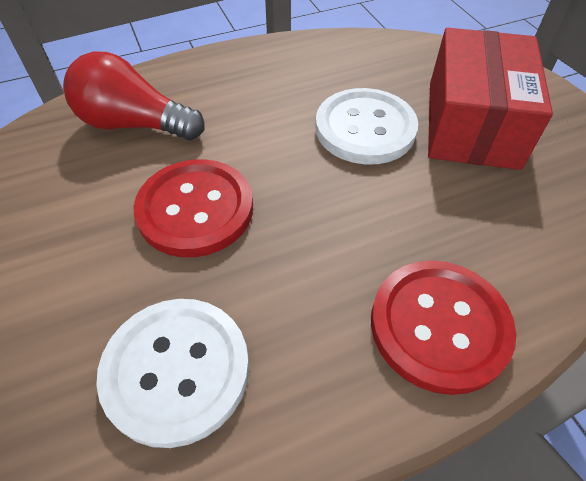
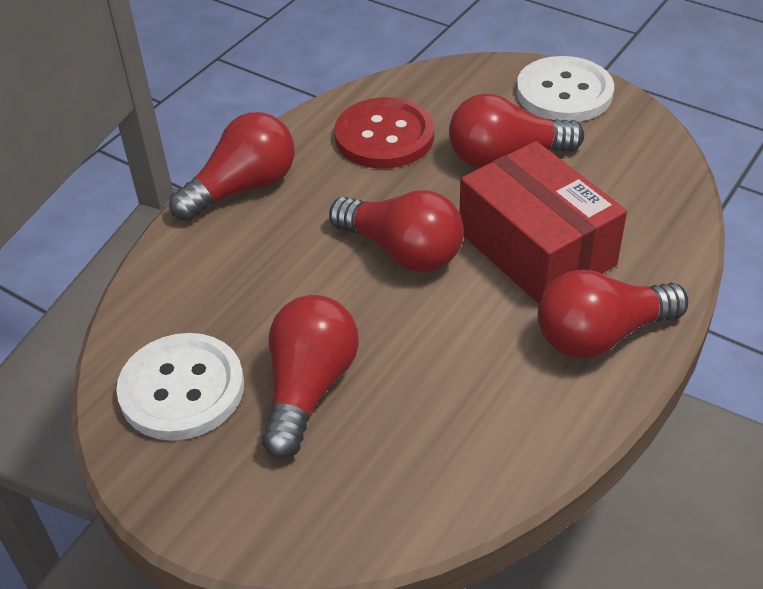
red button: 2 -> 1
red light bulb: 1 -> 5

